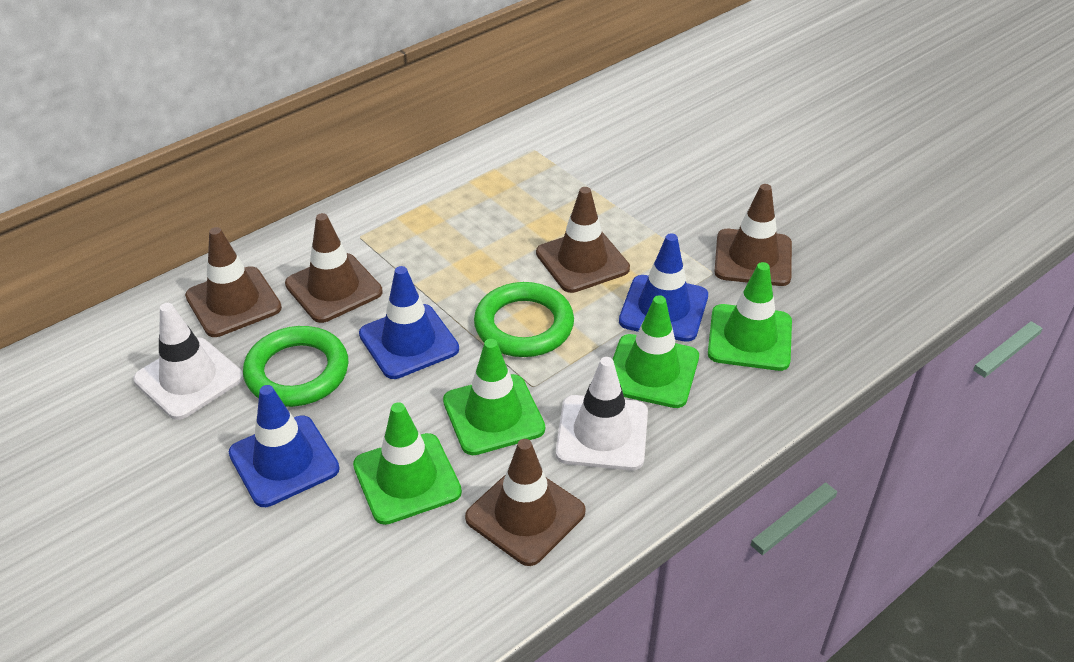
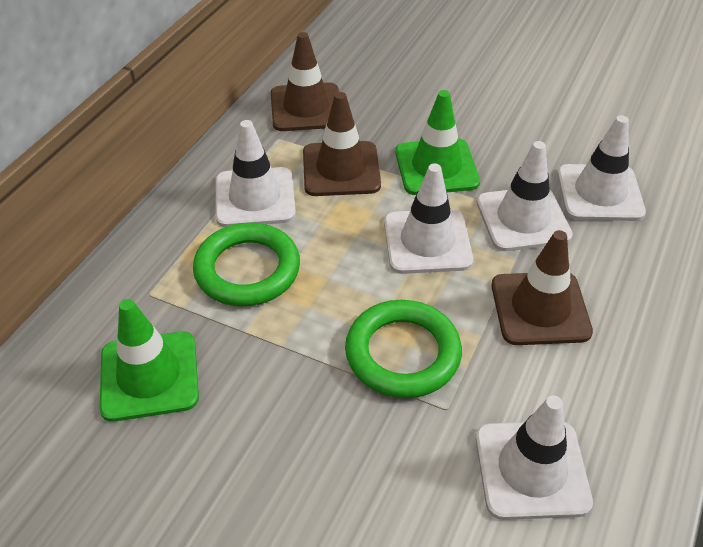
blue traffic cone: 3 -> 0
brown traffic cone: 5 -> 3
green traffic cone: 4 -> 2
white traffic cone: 2 -> 5

